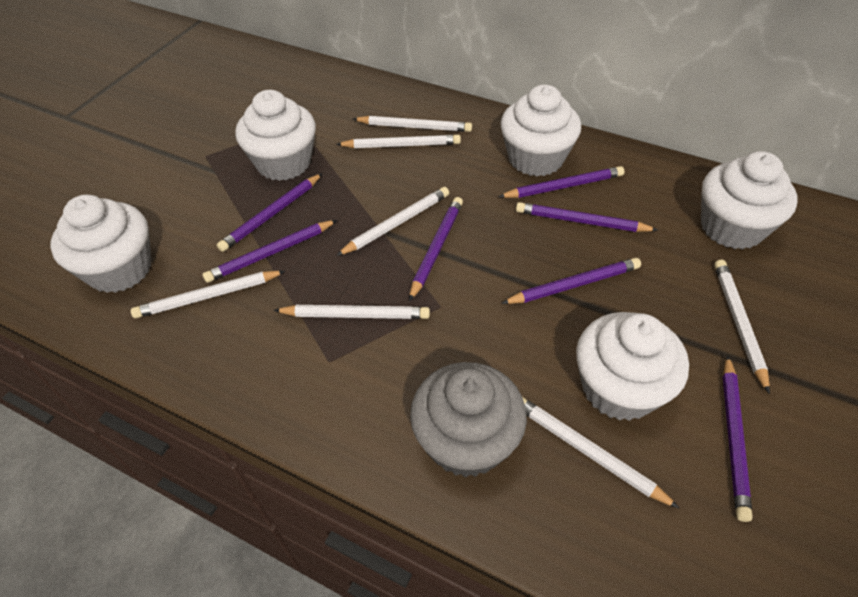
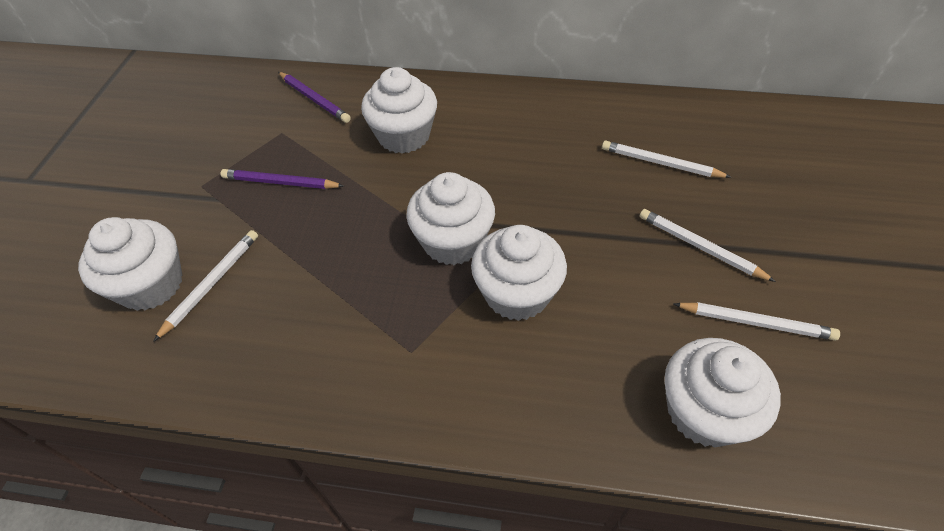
grey cupcake: 1 -> 0
purple pencil: 7 -> 2
white pencil: 7 -> 4

